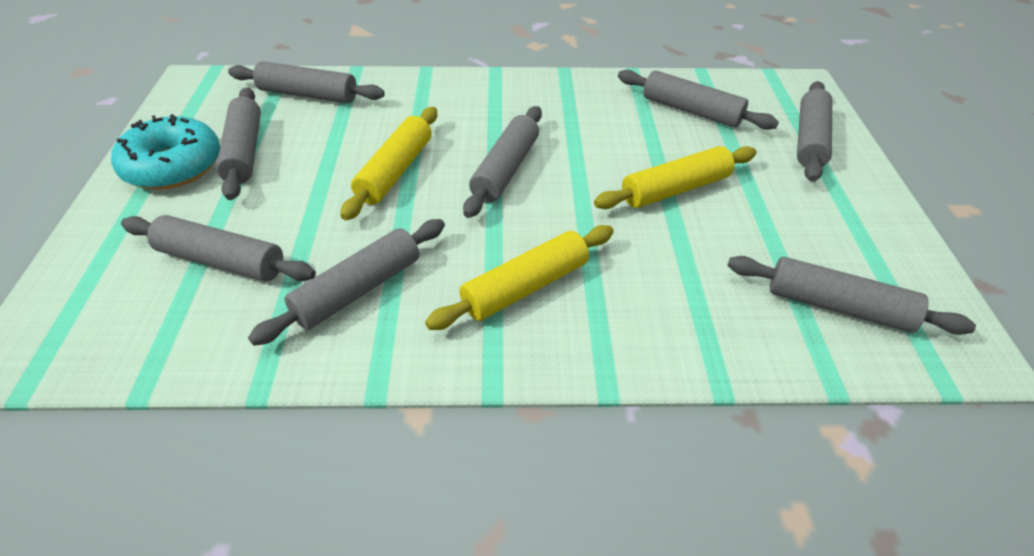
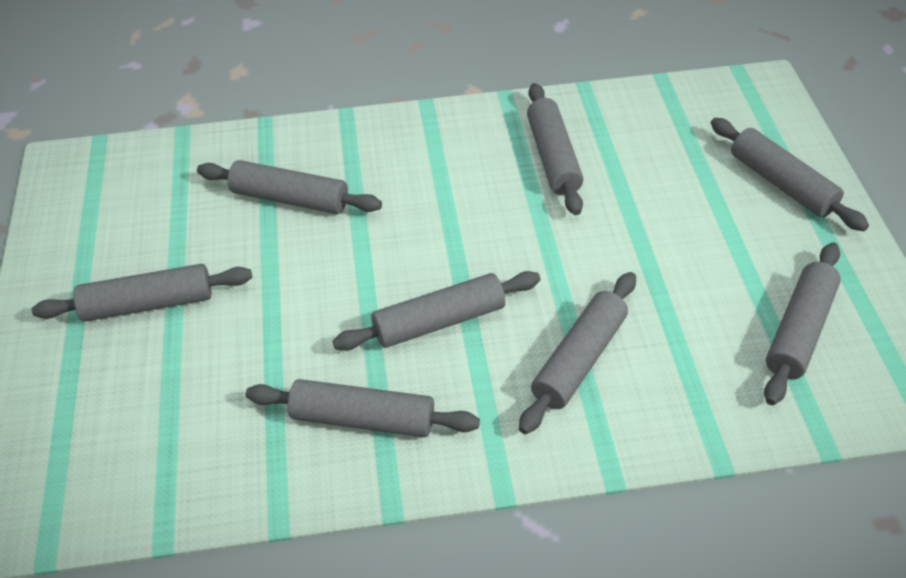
turquoise donut: 1 -> 0
yellow rolling pin: 3 -> 0

